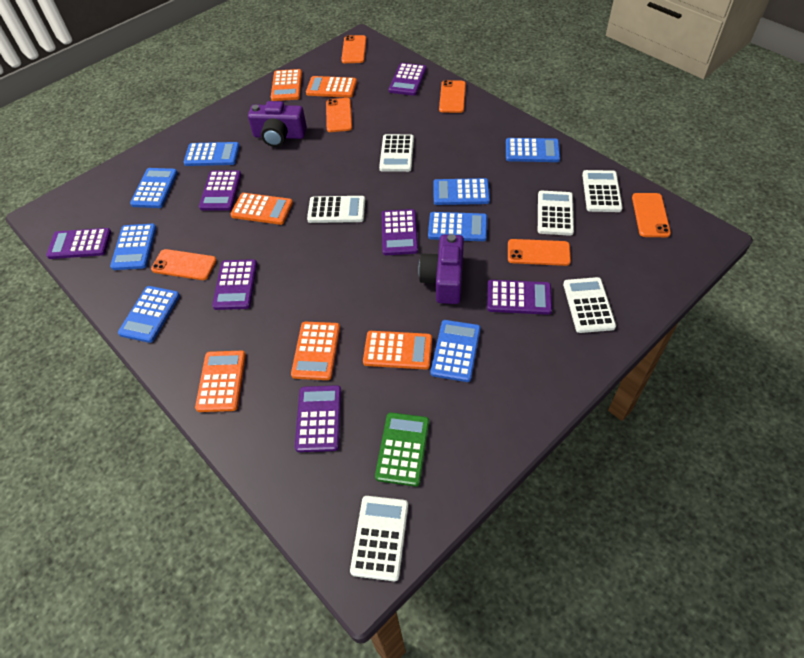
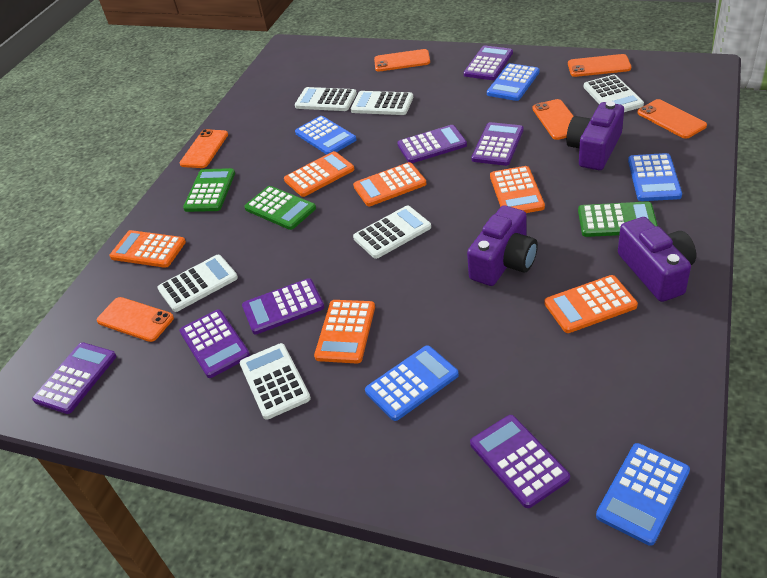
blue calculator: 8 -> 5
green calculator: 1 -> 3
purple camera: 2 -> 3

